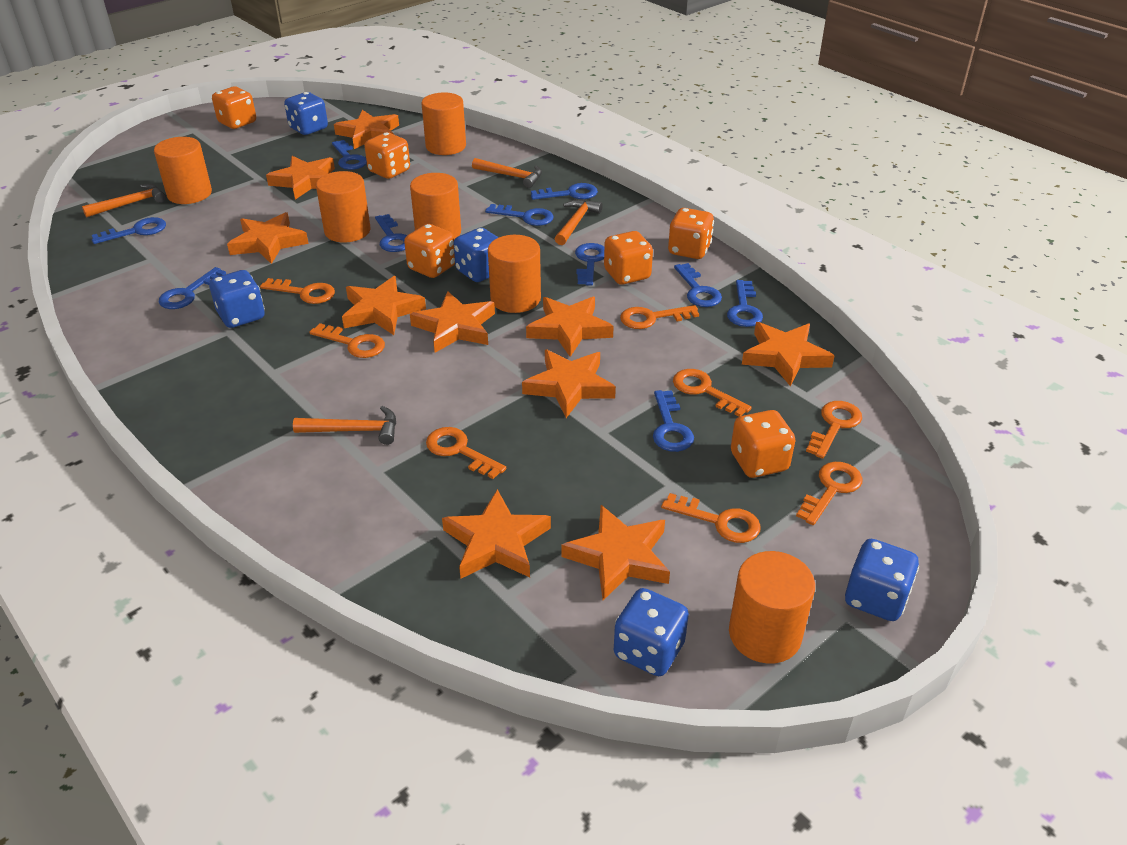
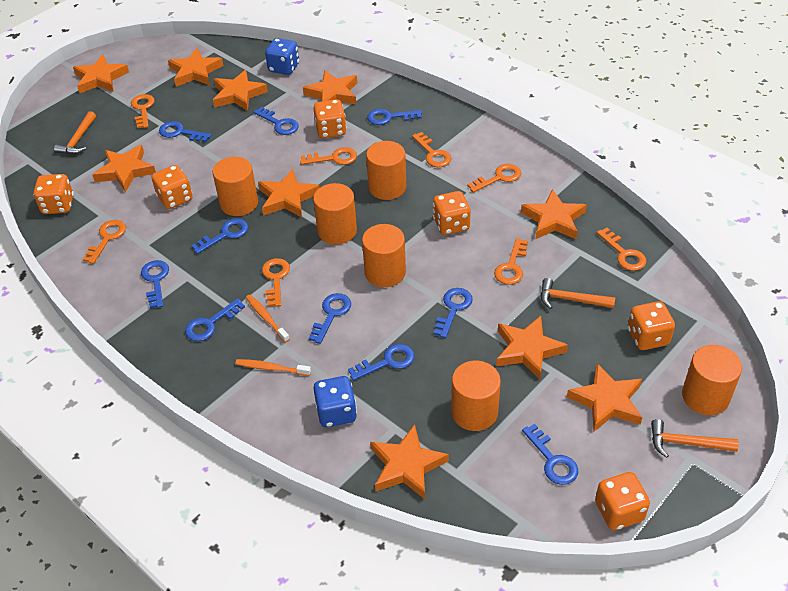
blue dice: 5 -> 2
orange hammer: 4 -> 3
orange toothbrush: 0 -> 2

